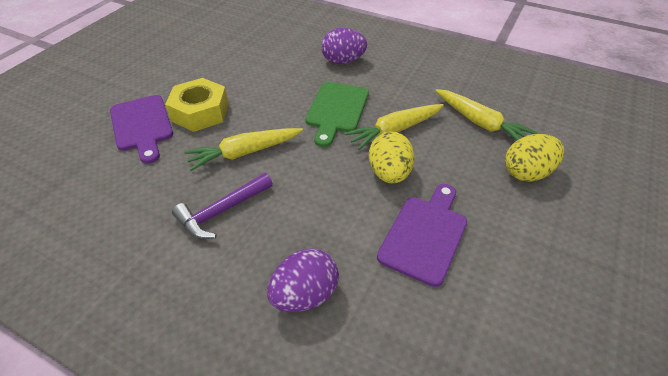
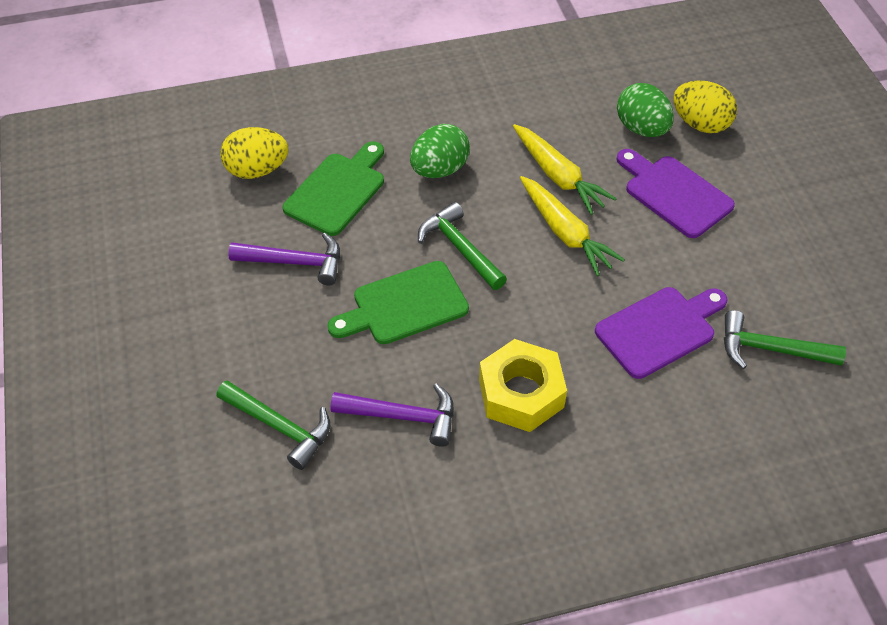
green cutting board: 1 -> 2
green egg: 0 -> 2
green hammer: 0 -> 3
purple egg: 2 -> 0
purple hammer: 1 -> 2
yellow carrot: 3 -> 2

